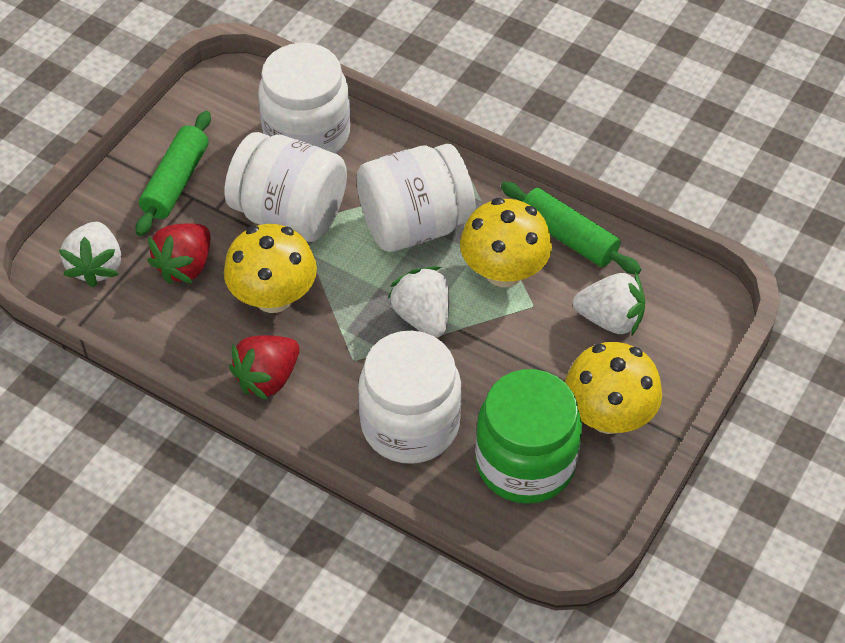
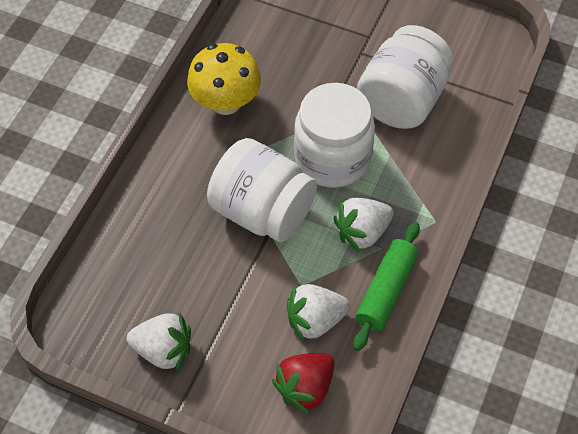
green jar: 1 -> 0
green rolling pin: 2 -> 1
red strawberry: 2 -> 1
white jar: 4 -> 3
yellow mushroom: 3 -> 1

